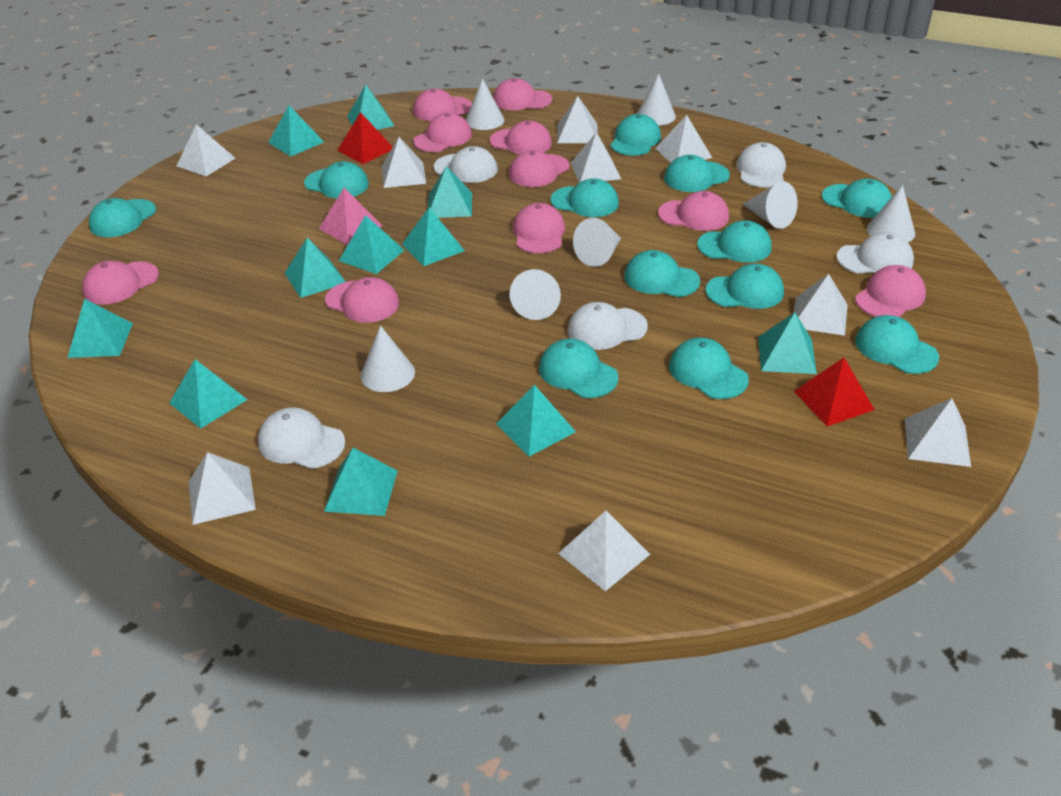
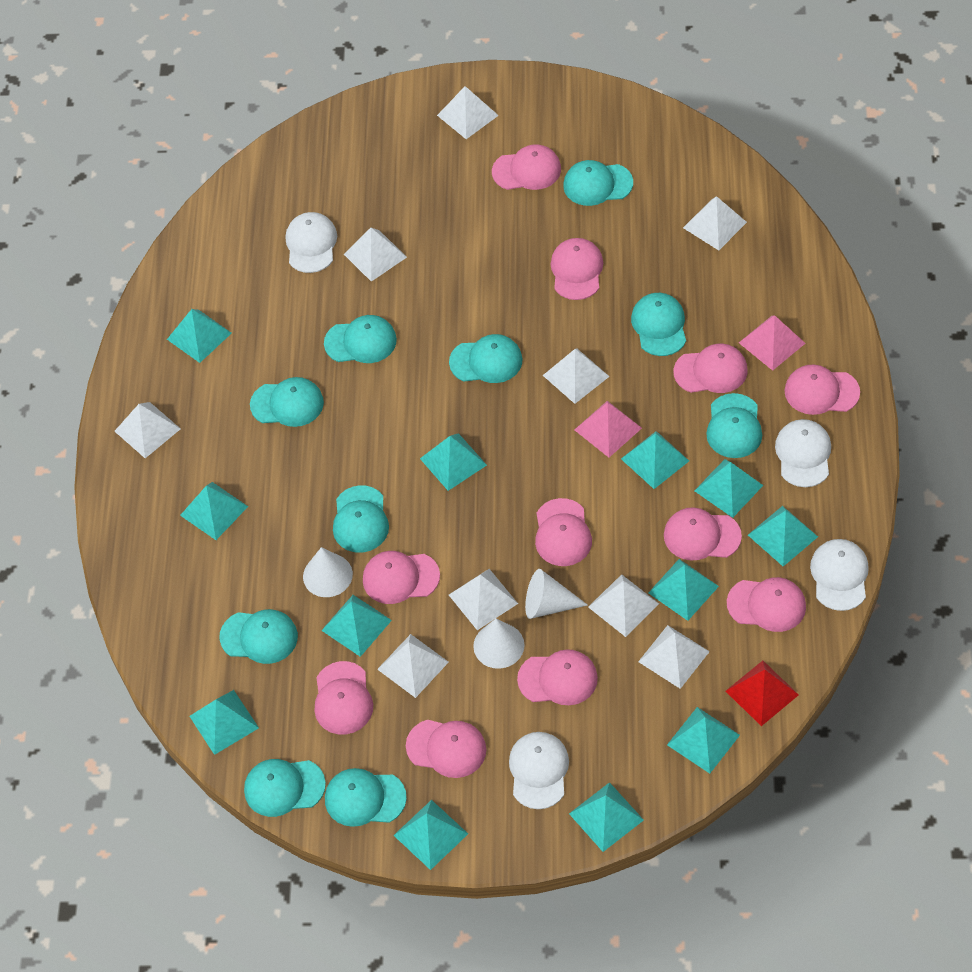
pink cap: 10 -> 11
pink pyramid: 1 -> 2
red pyramid: 2 -> 1
turquoise cap: 12 -> 10
turquoise pyramid: 11 -> 12
white cap: 5 -> 4
white cone: 7 -> 3

